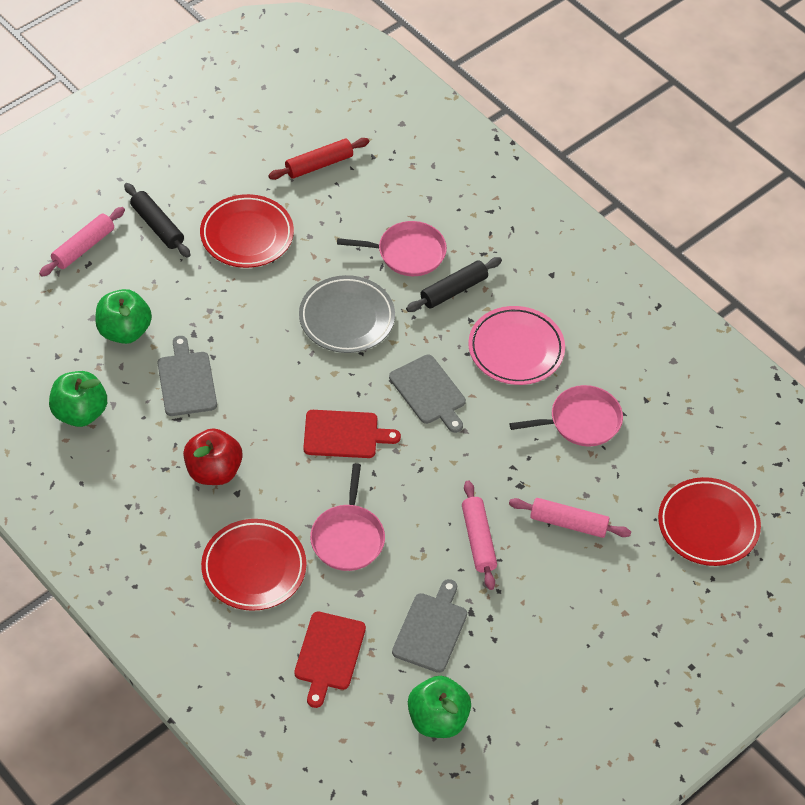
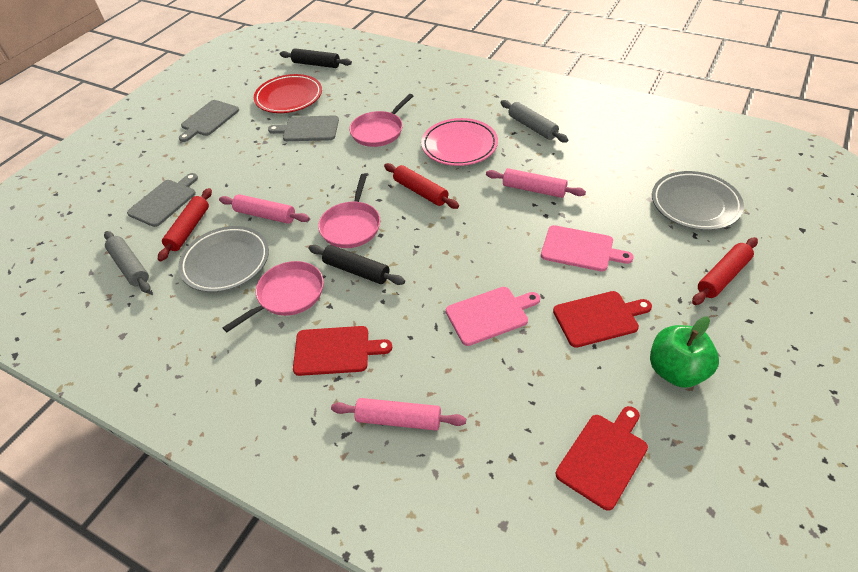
green apple: 3 -> 1
grey plate: 1 -> 2
grey rolling pin: 0 -> 2
pink cutting board: 0 -> 2
red apple: 1 -> 0
red cutting board: 2 -> 3
red plate: 3 -> 1
red rolling pin: 1 -> 3

